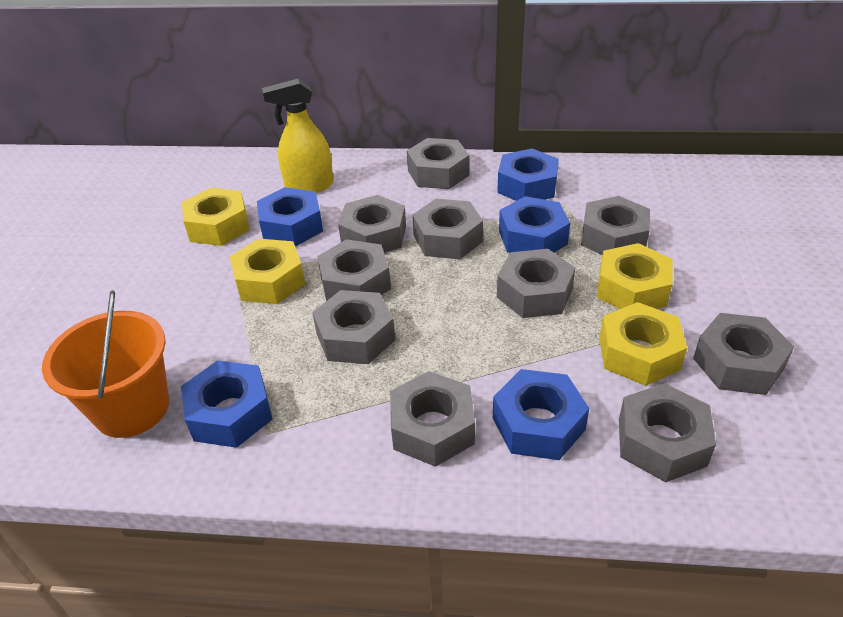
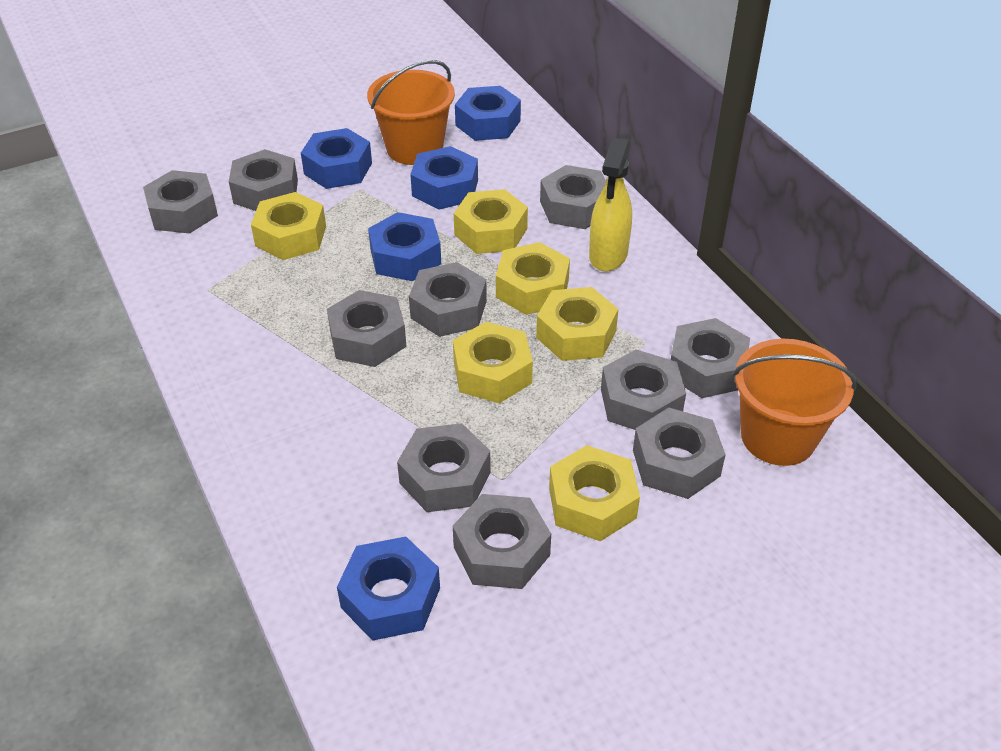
orange bucket: 1 -> 2
yellow nut: 4 -> 6

